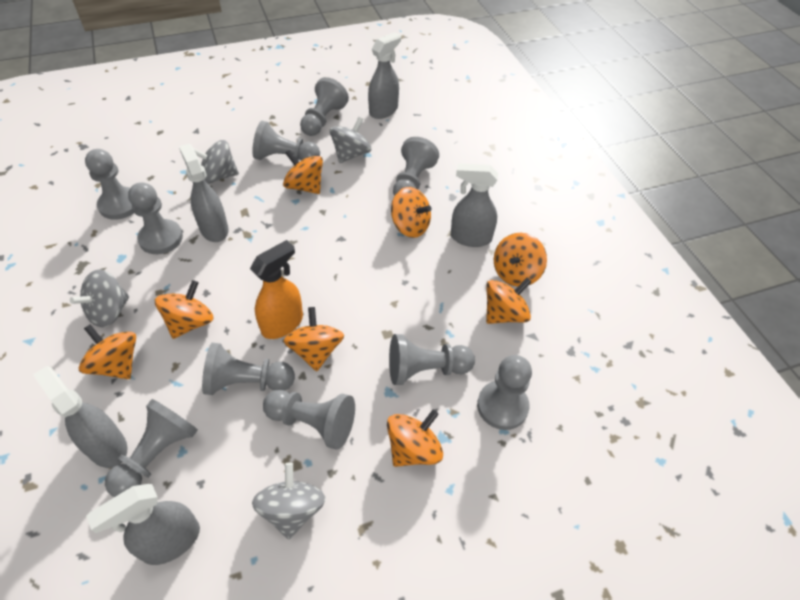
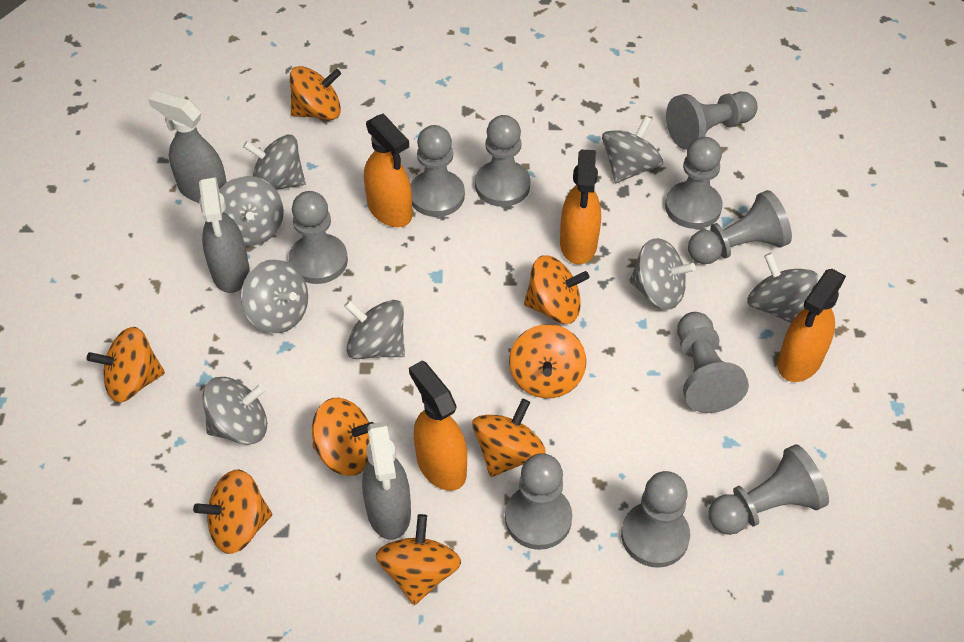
grey spinning top: 4 -> 8
grey spray bottle: 5 -> 3
orange spray bottle: 1 -> 4

